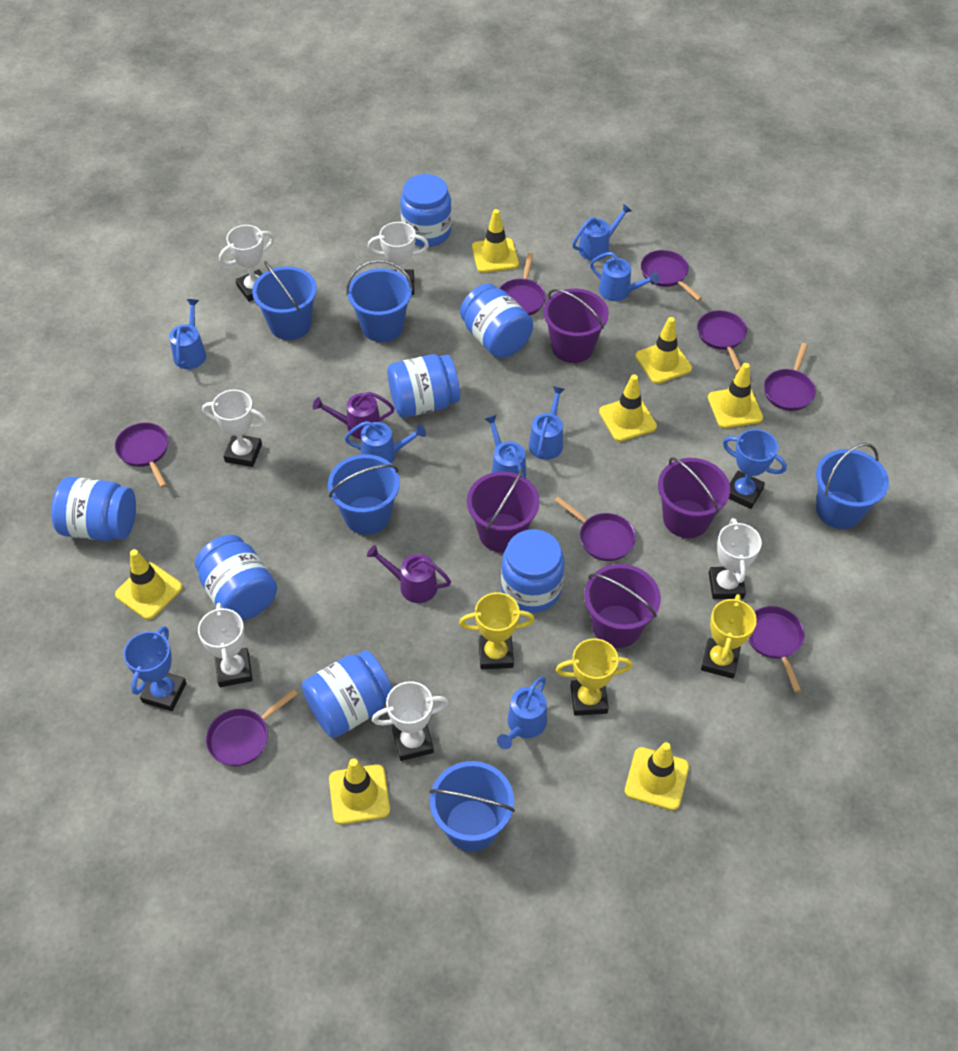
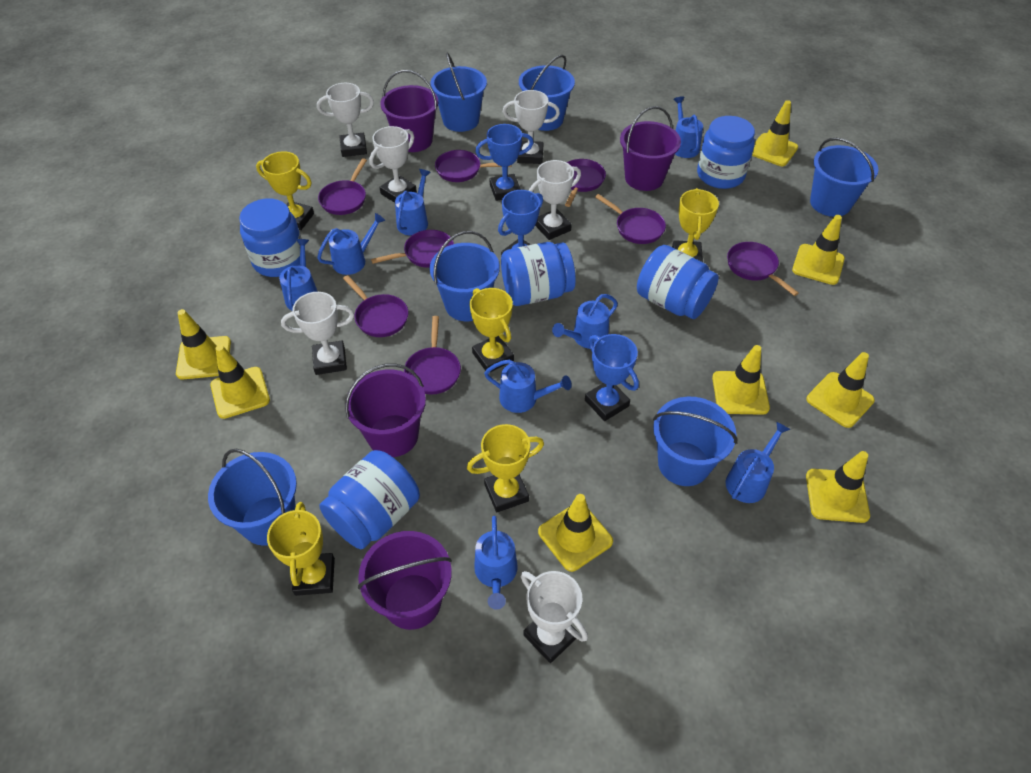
blue bucket: 5 -> 6
blue jar: 7 -> 5
blue trophy: 2 -> 3
blue watering can: 7 -> 8
purple watering can: 2 -> 0
yellow traffic cone: 7 -> 8
yellow trophy: 3 -> 5

